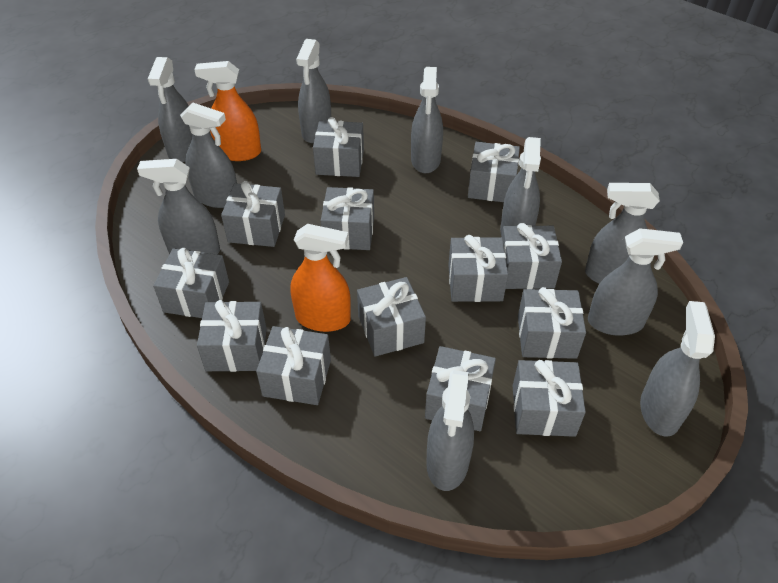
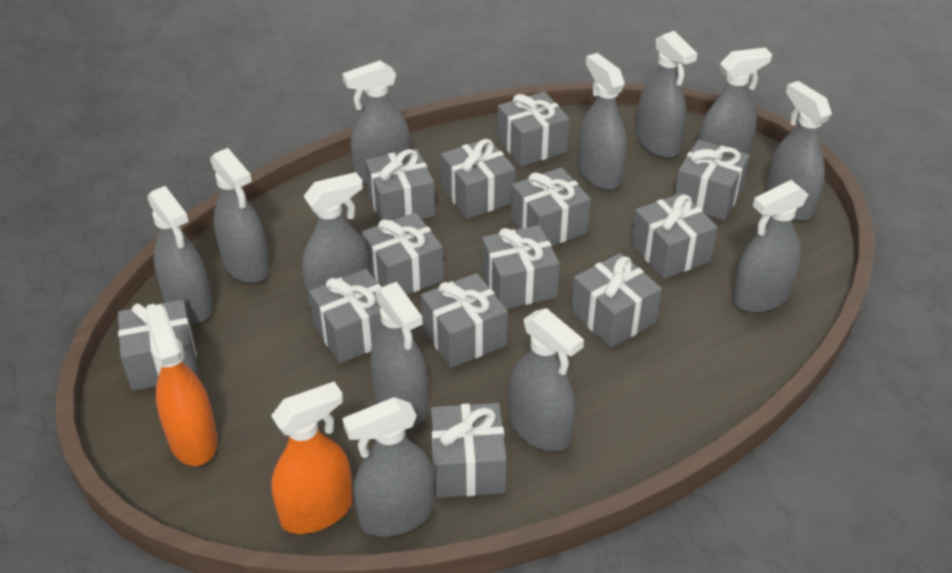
grey spray bottle: 10 -> 12

